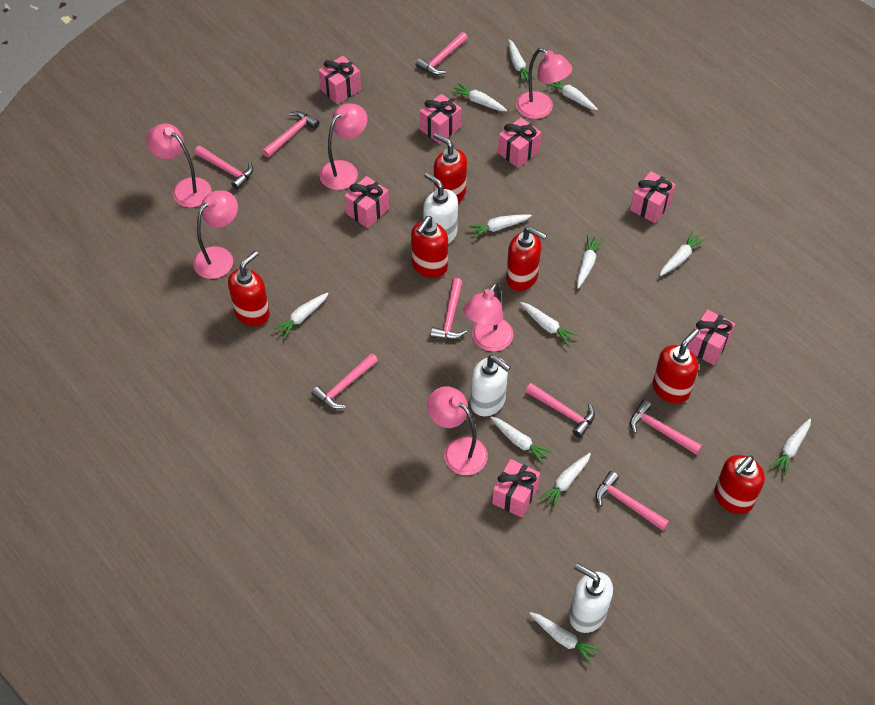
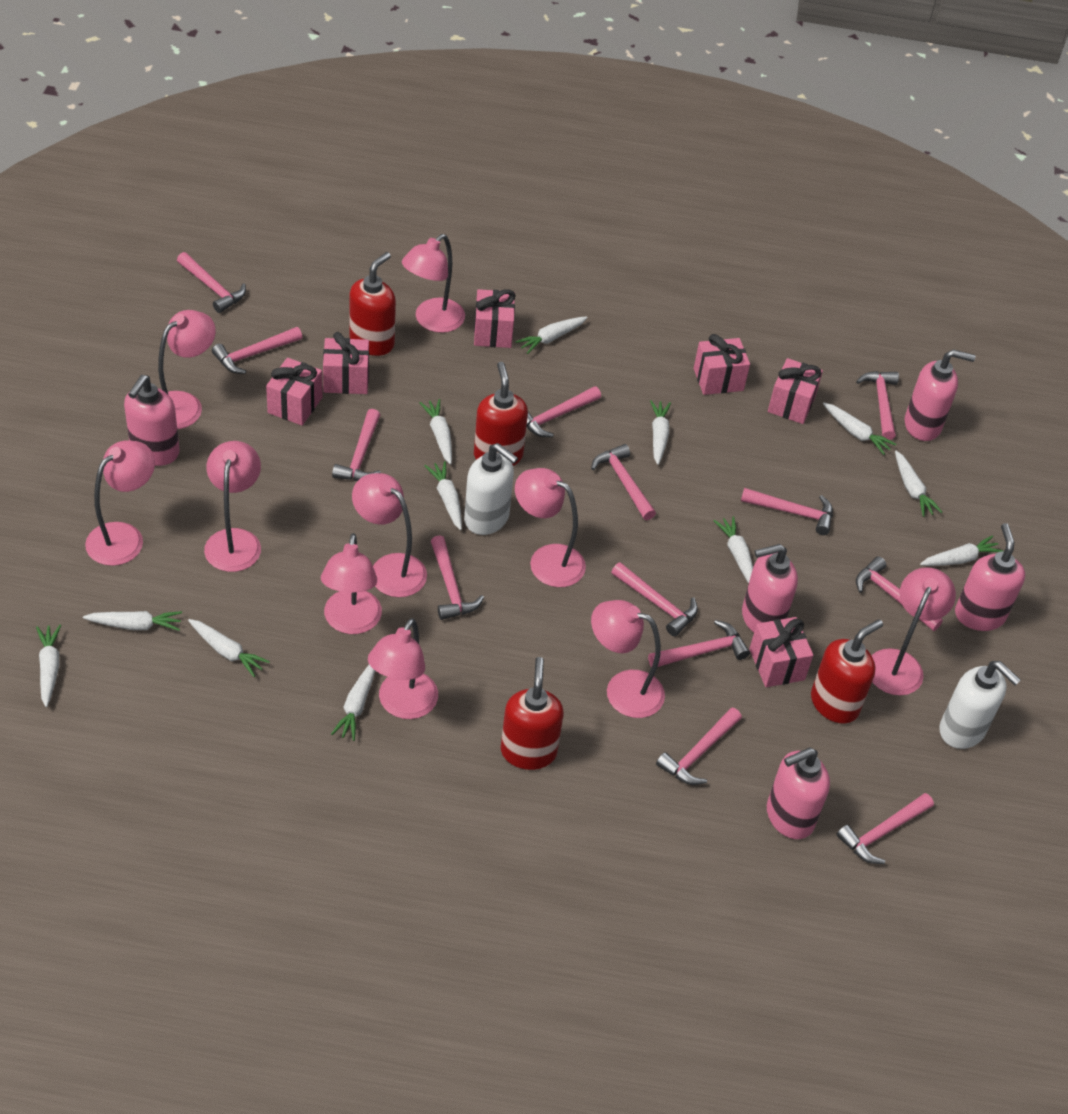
pink gift: 7 -> 6
pink hammer: 8 -> 13
pink lamp: 6 -> 10
pink soap dispenser: 0 -> 5
red soap dispenser: 6 -> 4
white soap dispenser: 3 -> 2

